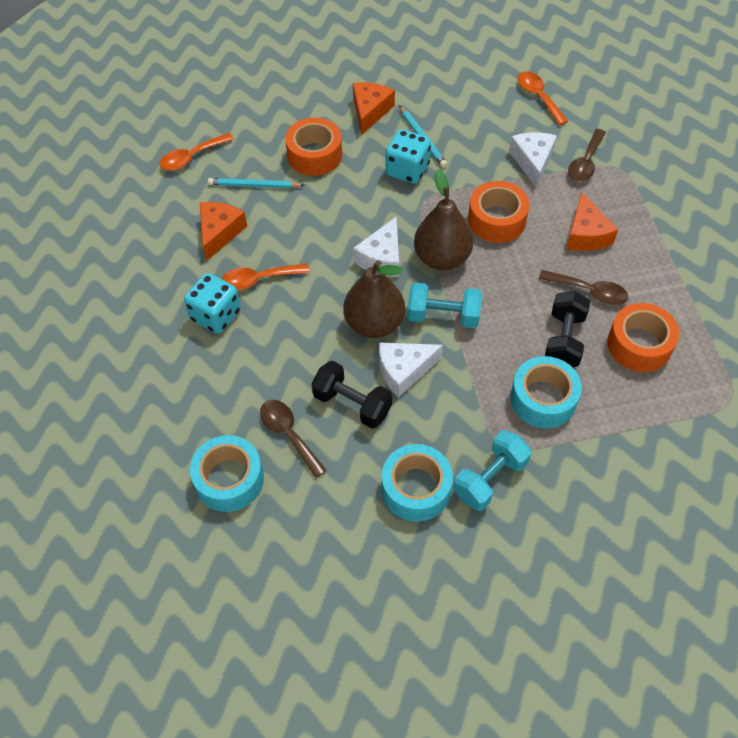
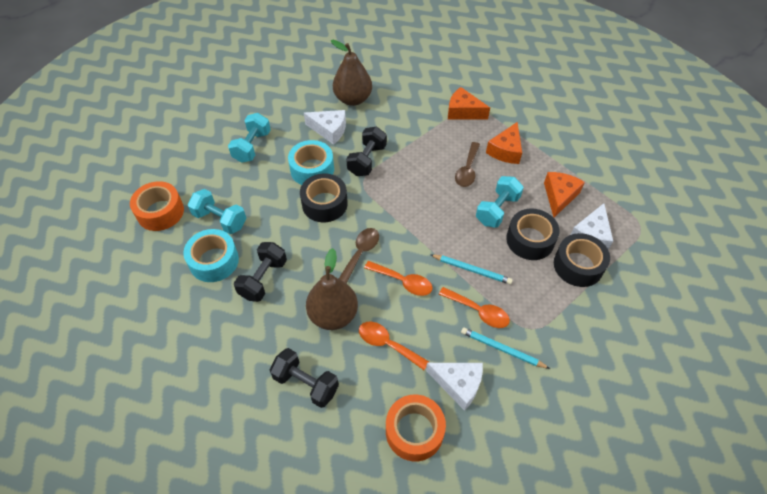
black dumbbell: 2 -> 3
black tape: 0 -> 3
brown spoon: 3 -> 2
orange tape: 3 -> 2
turquoise dice: 2 -> 0
turquoise dumbbell: 2 -> 3
turquoise tape: 3 -> 2

